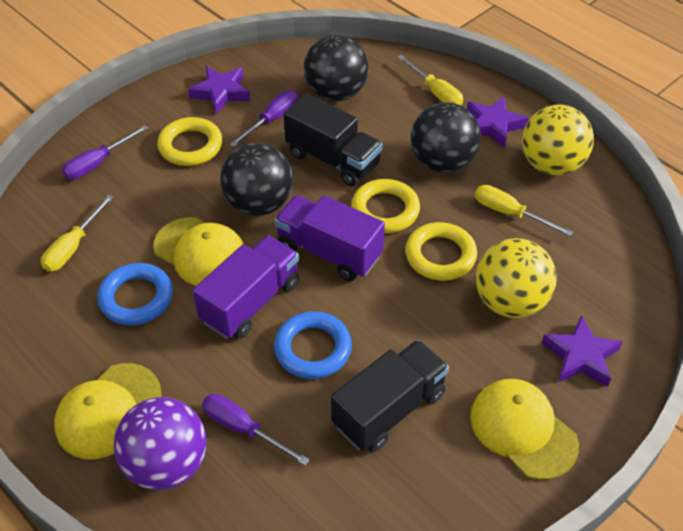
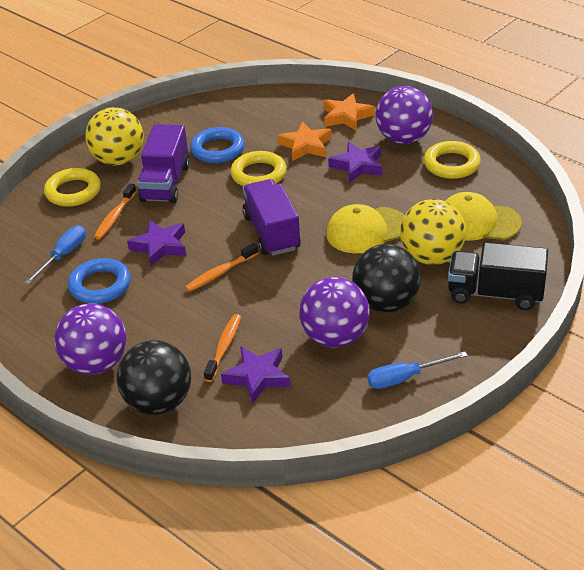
black ball: 3 -> 2
black truck: 2 -> 1
blue screwdriver: 0 -> 2
orange star: 0 -> 2
orange toothbrush: 0 -> 3
purple ball: 1 -> 3
purple screwdriver: 3 -> 0
yellow cap: 3 -> 2
yellow screwdriver: 3 -> 0

